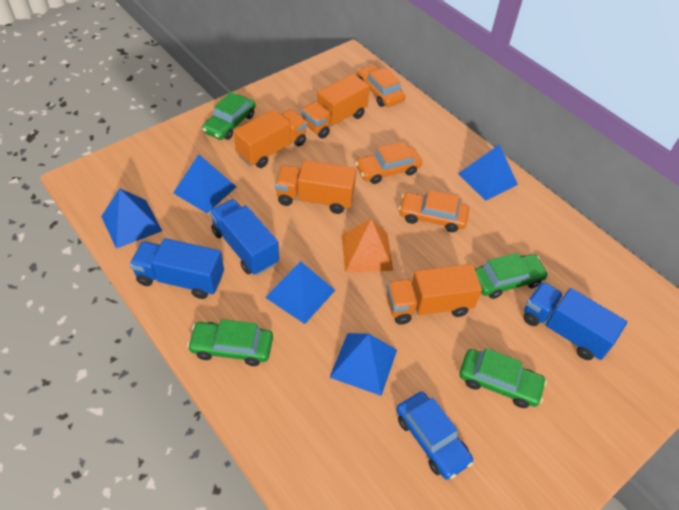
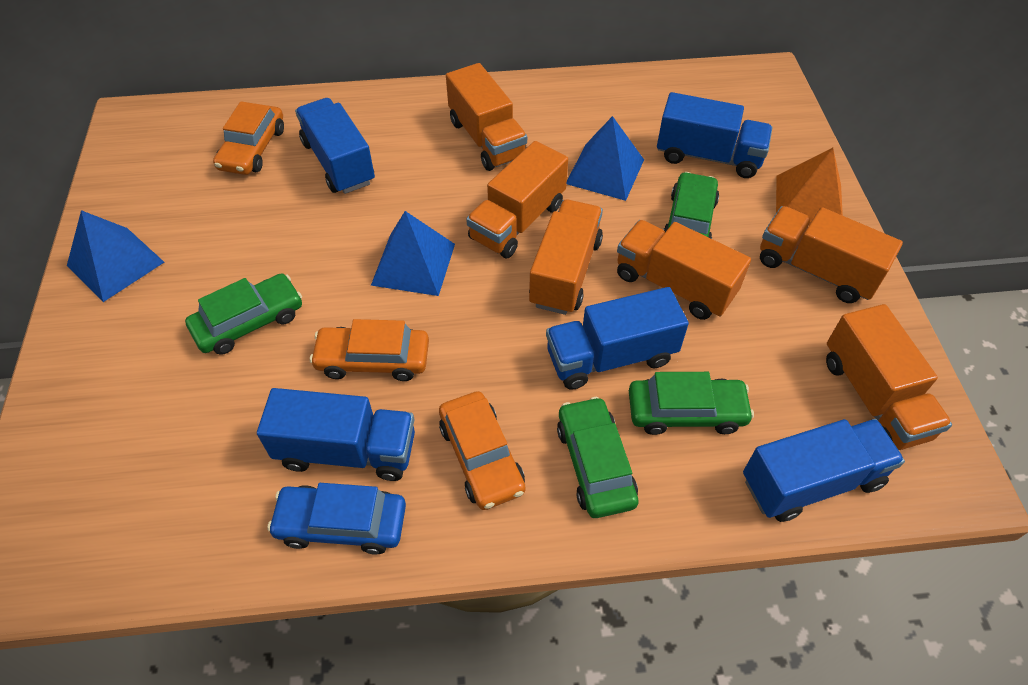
blue pyramid: 5 -> 3
blue truck: 3 -> 5
orange truck: 4 -> 6

